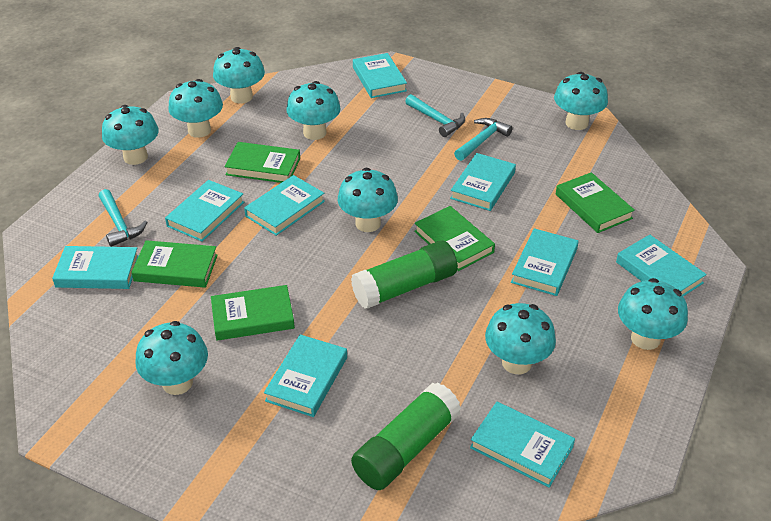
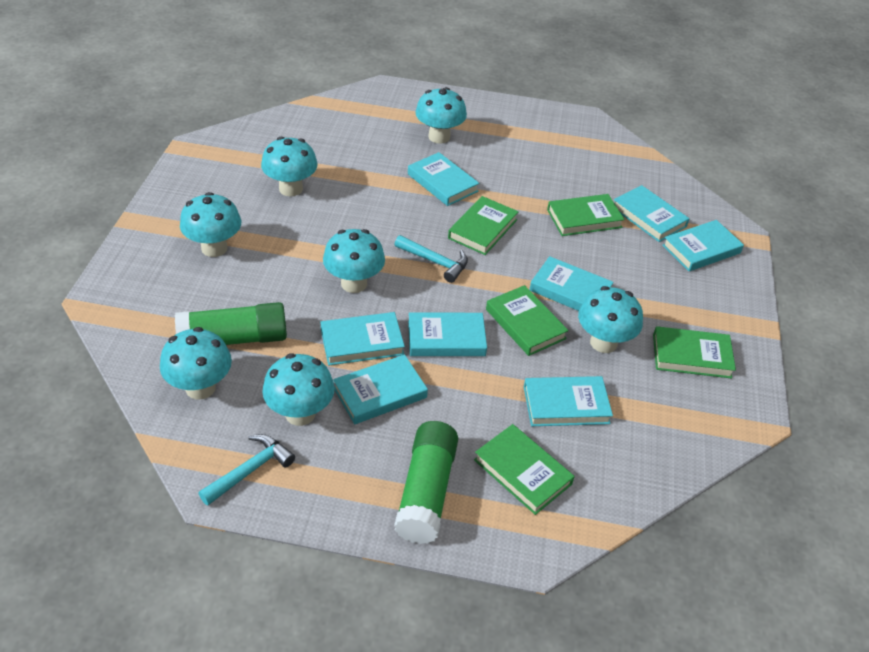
turquoise book: 9 -> 8
turquoise hammer: 3 -> 2
turquoise mushroom: 9 -> 7

